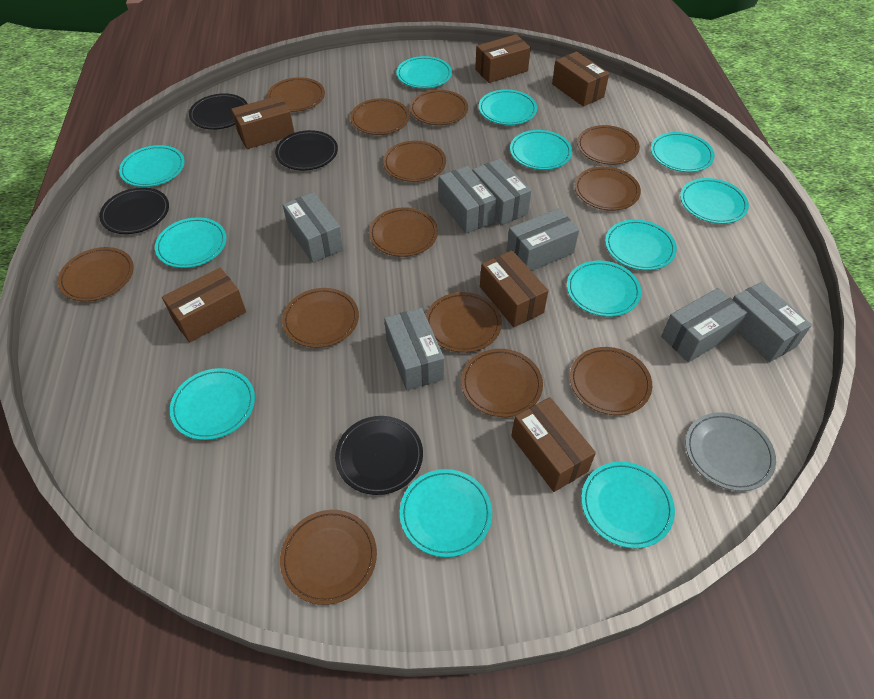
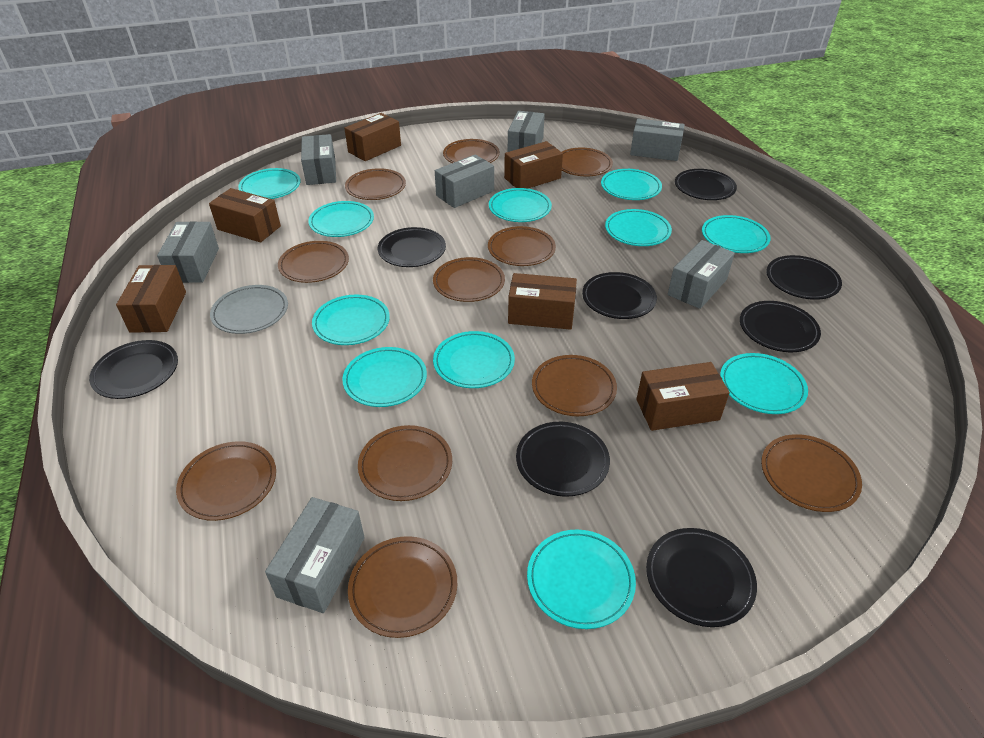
black plate: 4 -> 8
brown plate: 13 -> 11
turquoise plate: 12 -> 11

